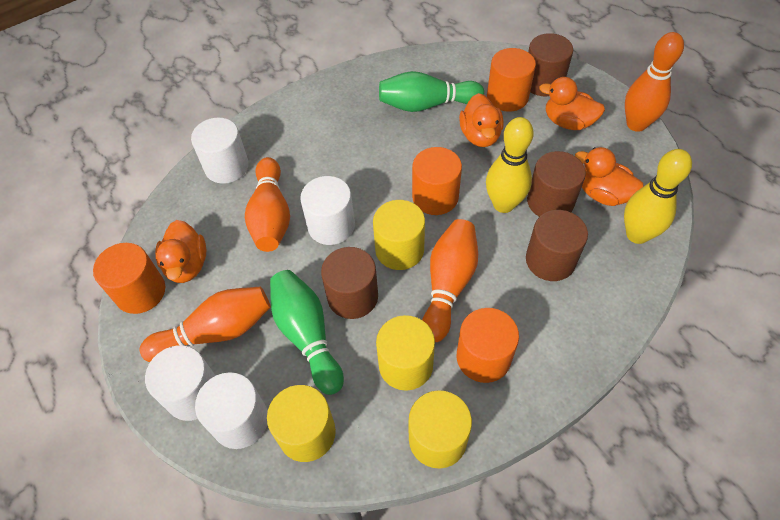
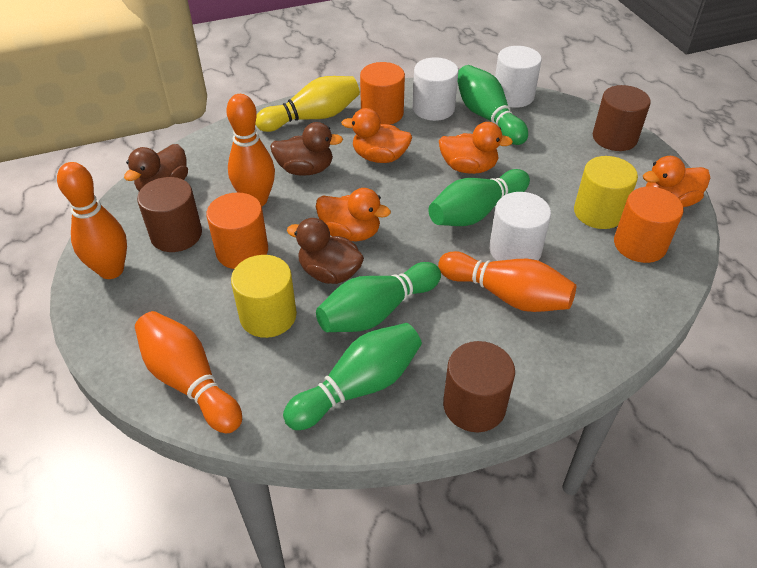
brown cylinder: 4 -> 3
brown duck: 0 -> 3
green bowling pin: 2 -> 4
orange cylinder: 4 -> 3
white cylinder: 4 -> 3
yellow bowling pin: 2 -> 1
yellow cylinder: 4 -> 2

